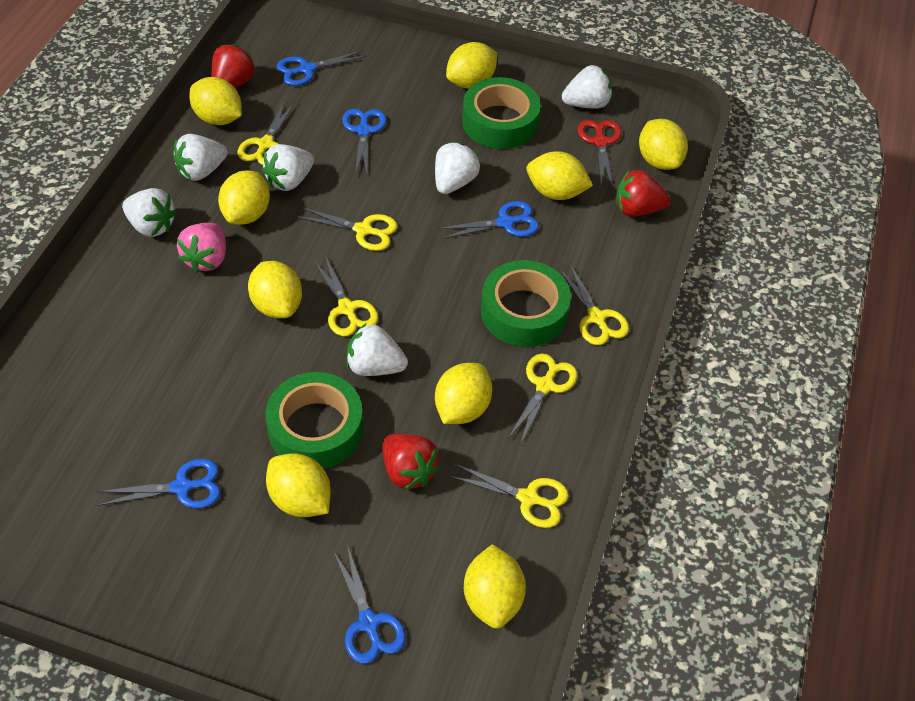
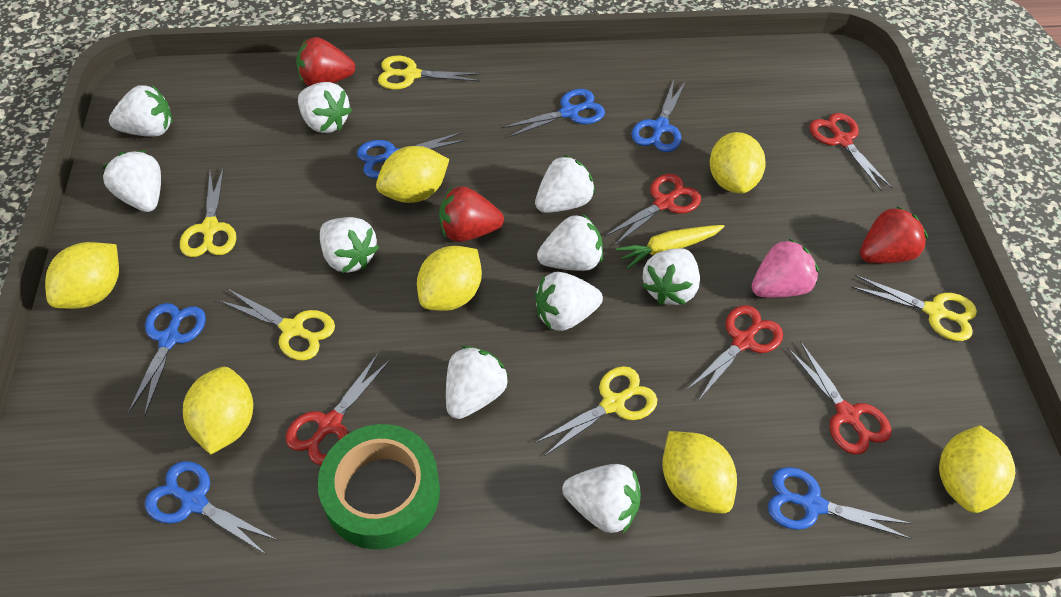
blue scissors: 5 -> 6
green tape: 3 -> 1
red scissors: 1 -> 5
white strawberry: 6 -> 10
yellow carrot: 0 -> 1
yellow lemon: 9 -> 7
yellow scissors: 6 -> 5

